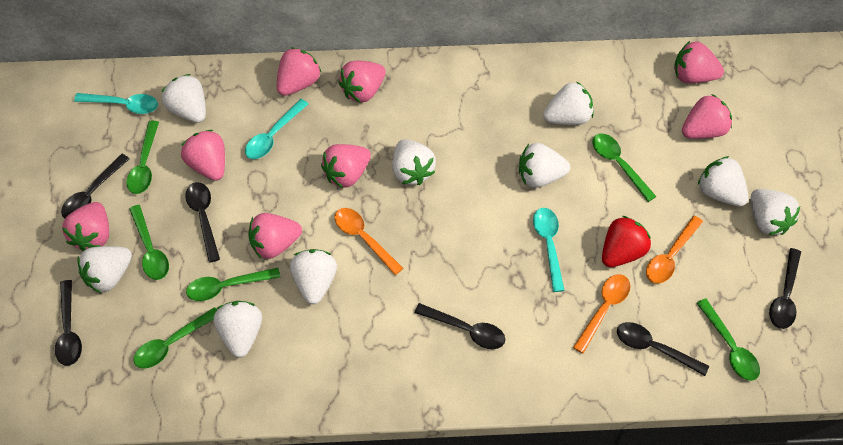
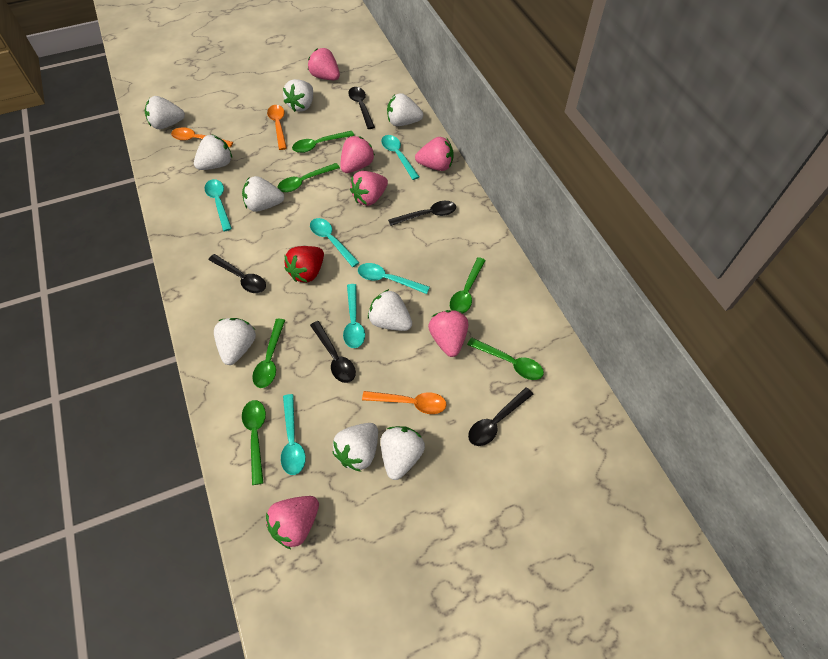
black spoon: 6 -> 5
pink strawberry: 8 -> 6
turquoise spoon: 3 -> 6

